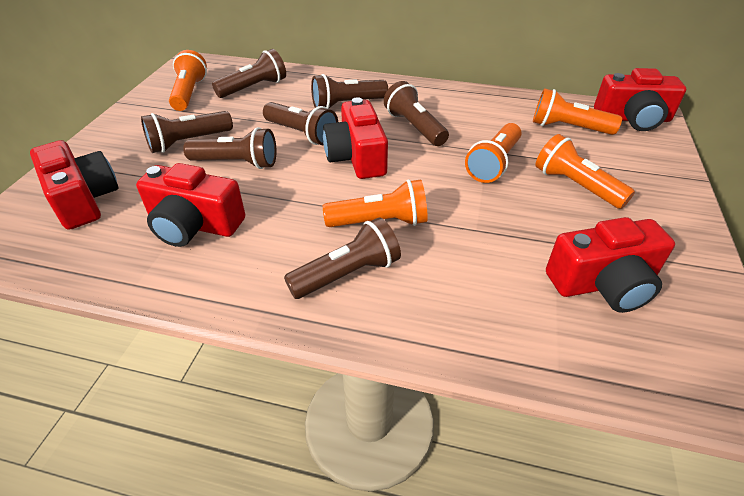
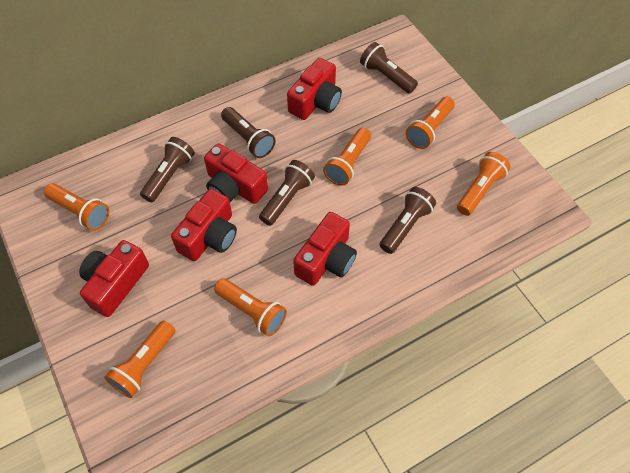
brown flashlight: 7 -> 5
orange flashlight: 5 -> 6

